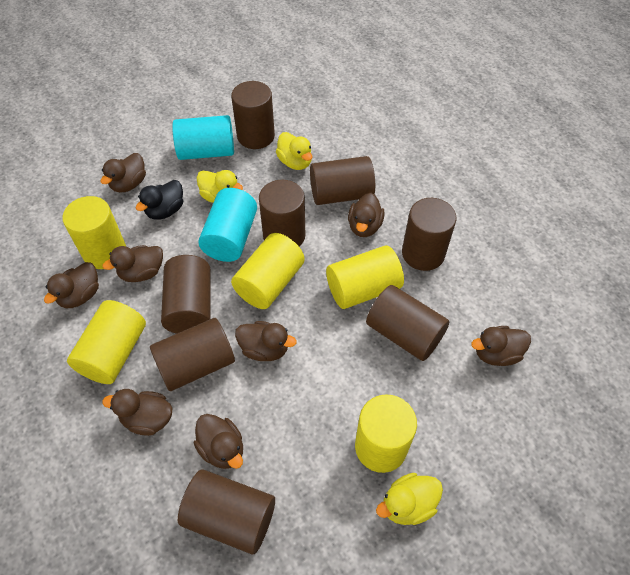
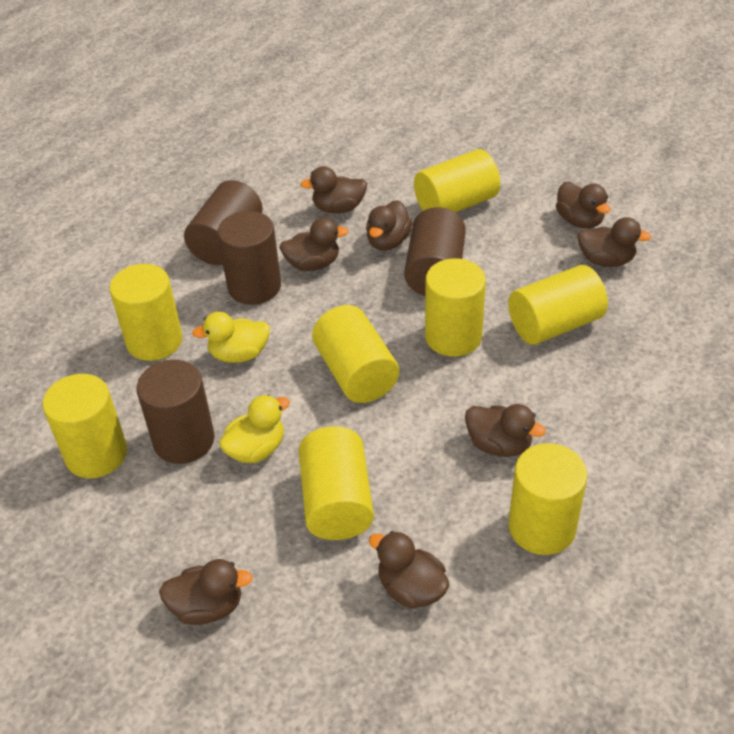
black duck: 1 -> 0
brown cylinder: 8 -> 4
turquoise cylinder: 2 -> 0
yellow cylinder: 5 -> 8
yellow duck: 3 -> 2

